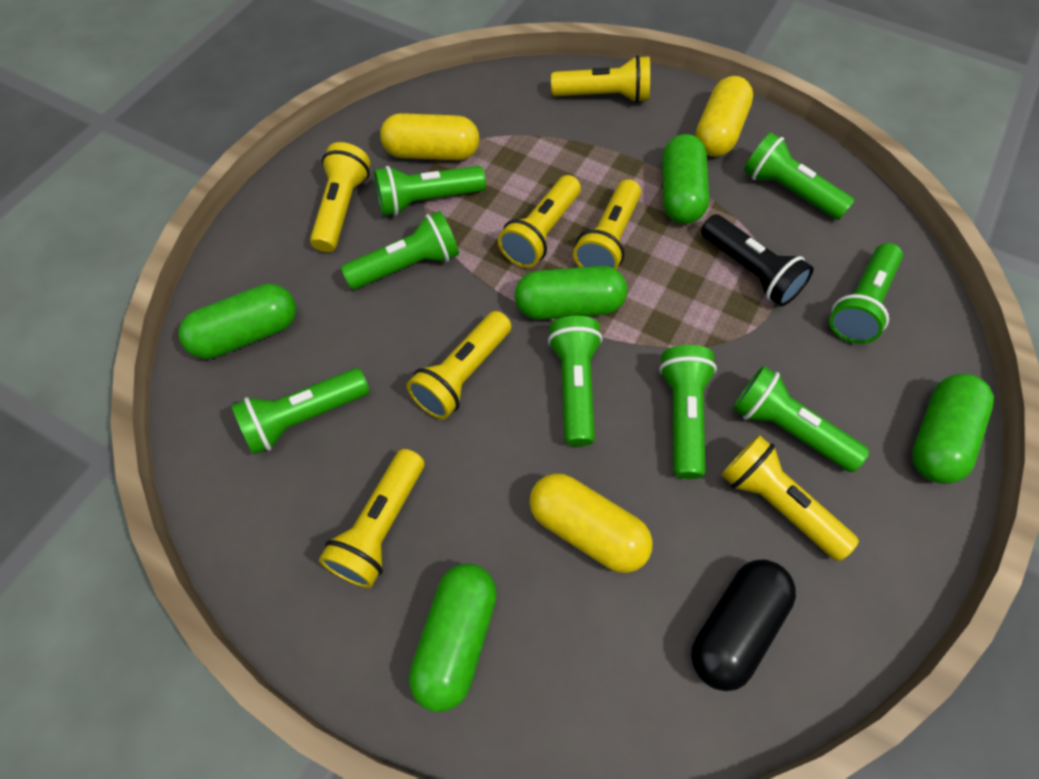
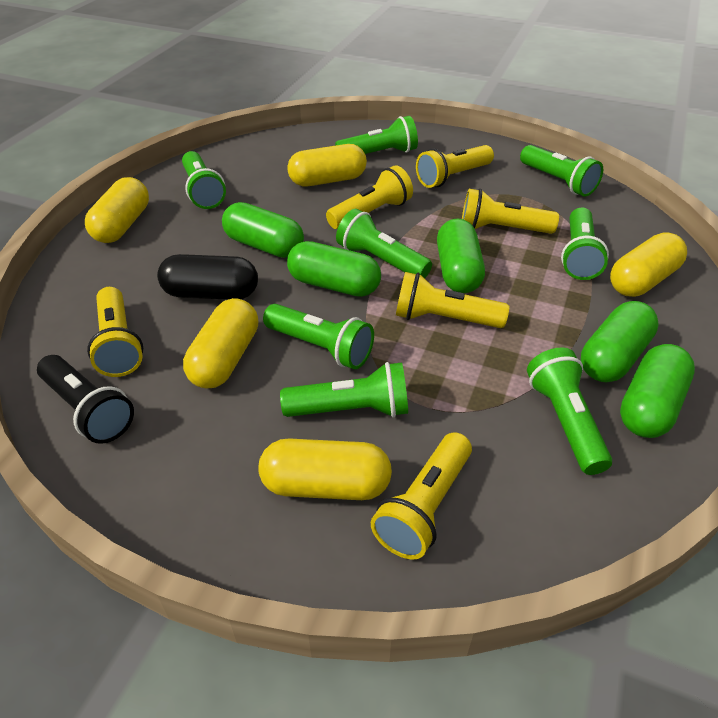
yellow capsule: 3 -> 5
yellow flashlight: 7 -> 6

